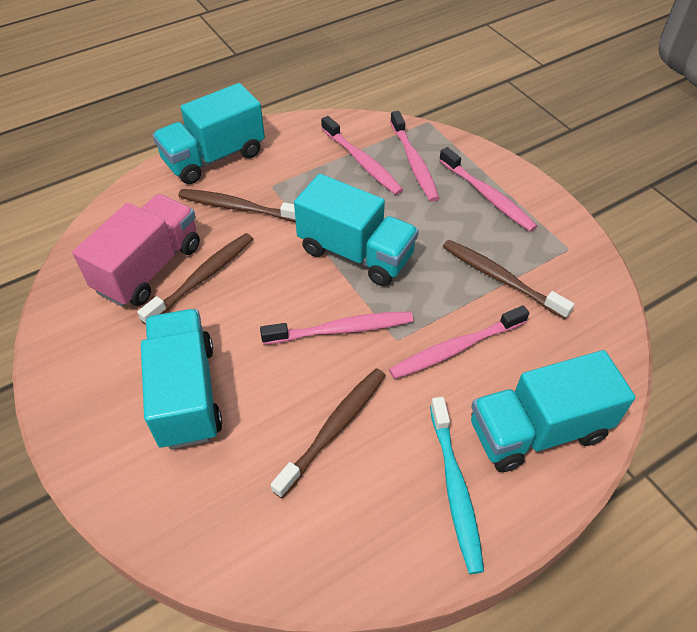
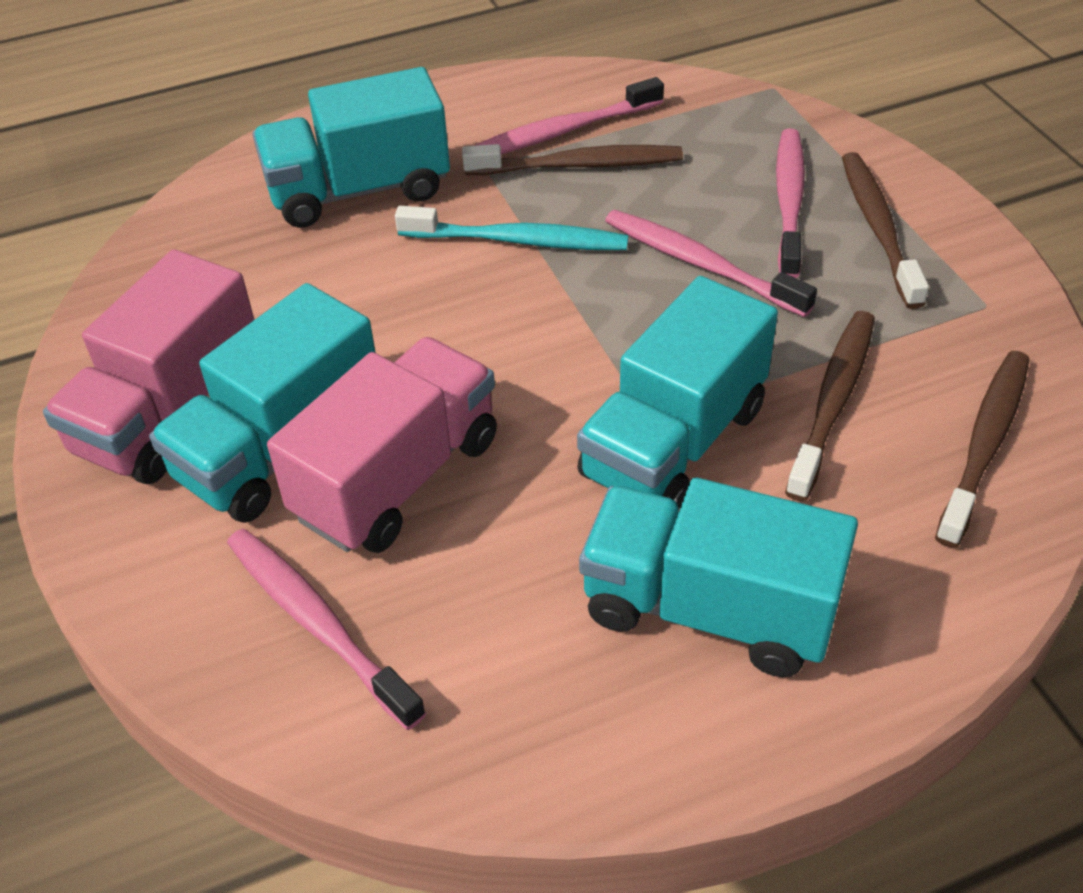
pink toothbrush: 5 -> 4
pink truck: 1 -> 2

